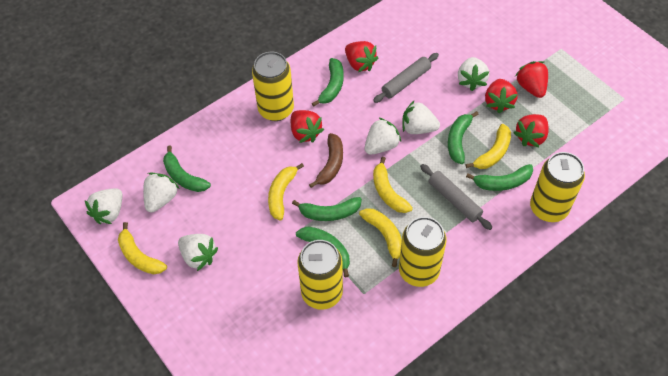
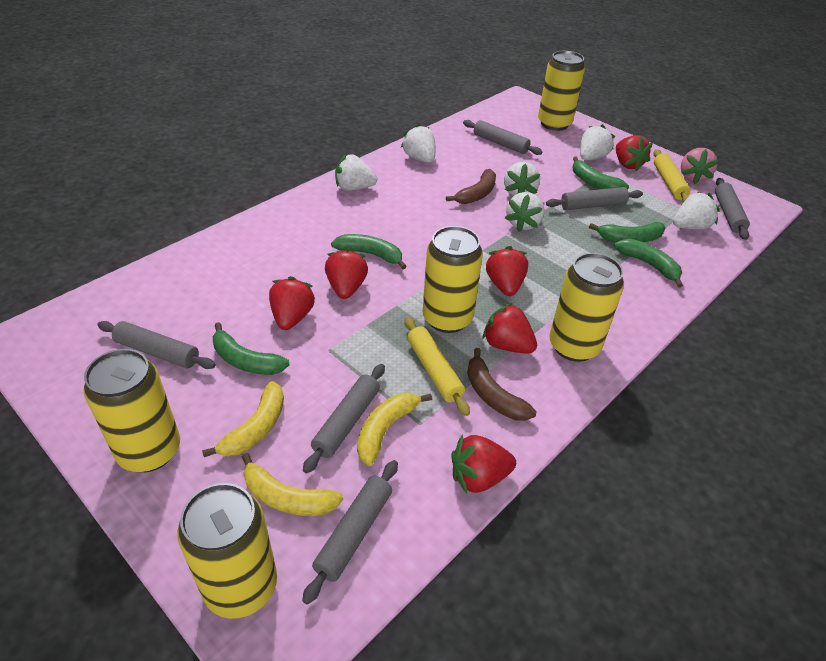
brown banana: 1 -> 2
green banana: 6 -> 5
grey rolling pin: 2 -> 6
pink strawberry: 0 -> 1
red strawberry: 5 -> 6
yellow banana: 5 -> 3
yellow can: 4 -> 5
yellow rolling pin: 0 -> 2

